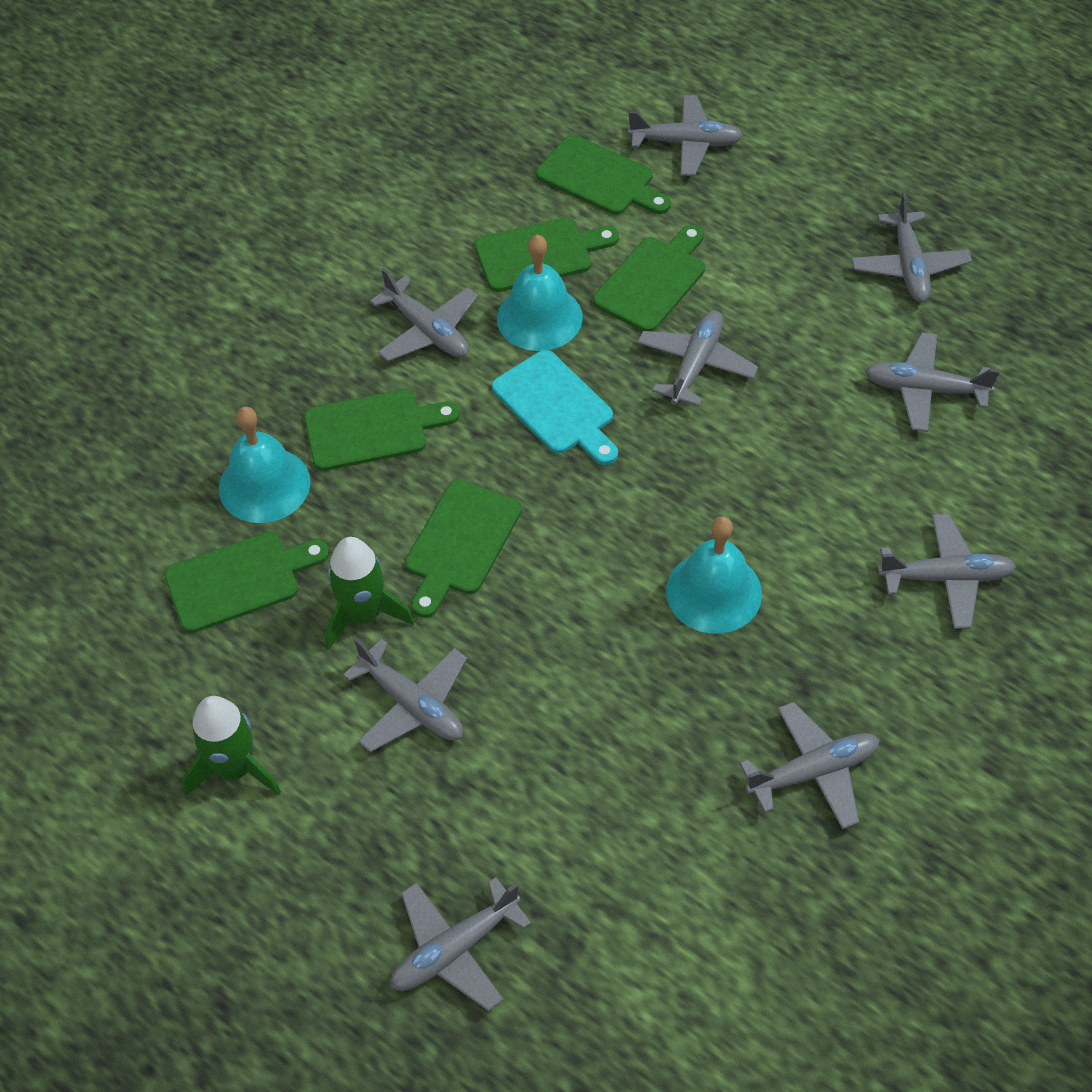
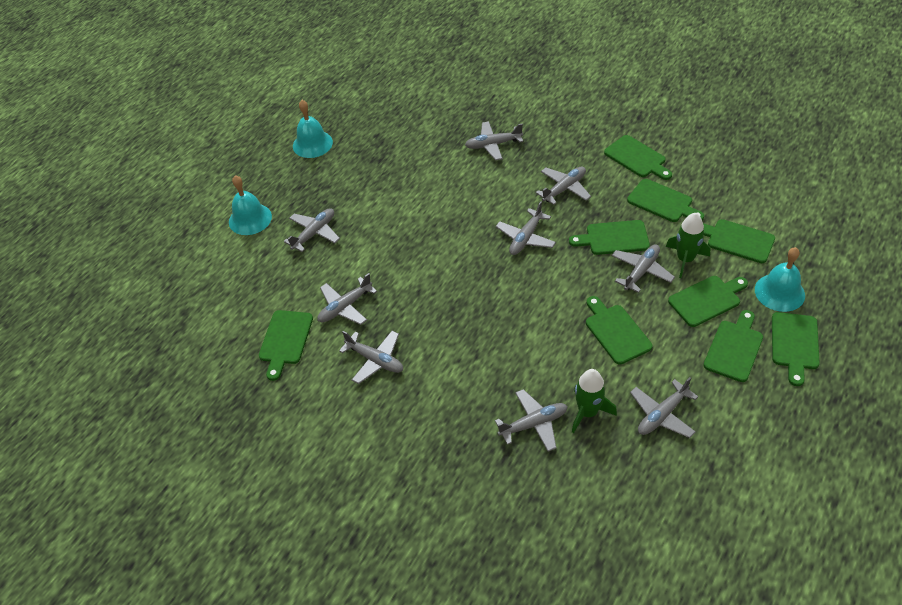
green cutting board: 6 -> 9
turquoise cutting board: 1 -> 0

